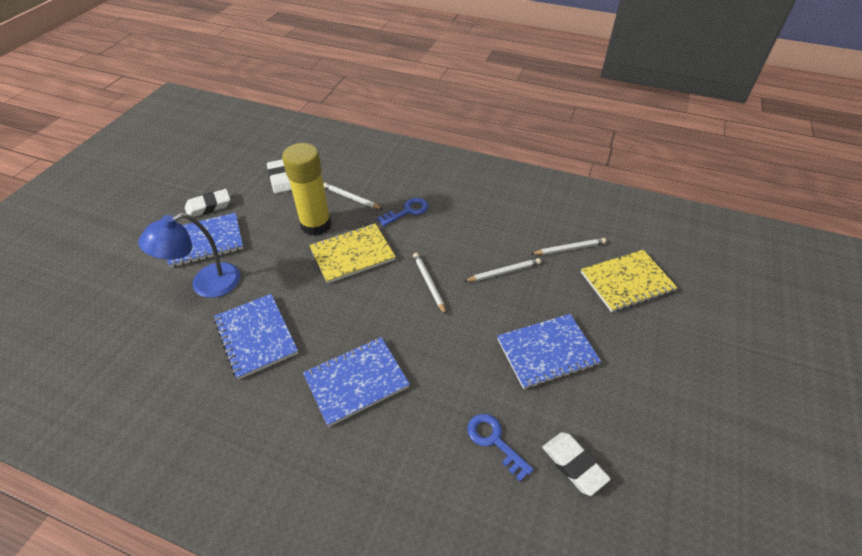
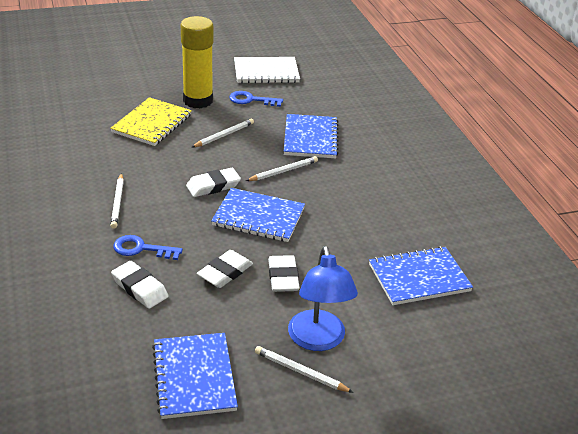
white eraser: 3 -> 4
white notebook: 0 -> 1
yellow notebook: 2 -> 1

